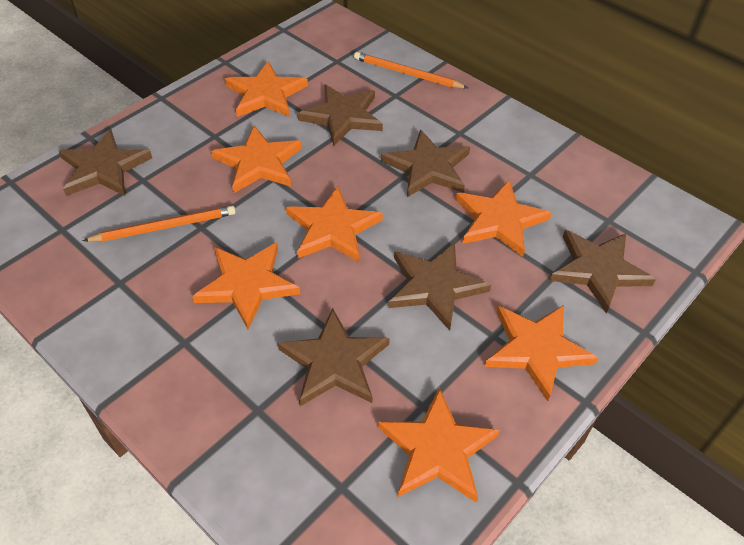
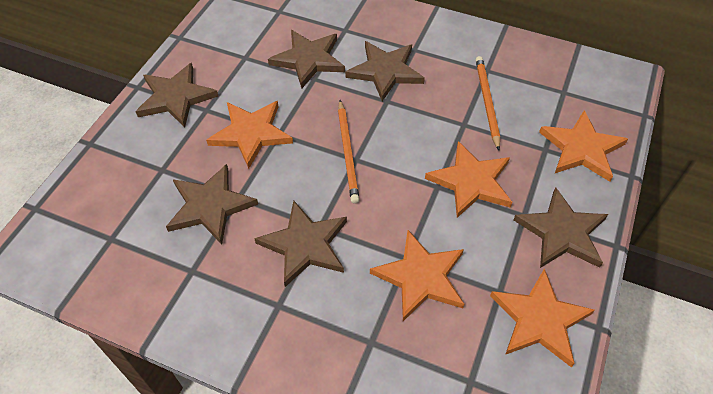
orange star: 7 -> 5

